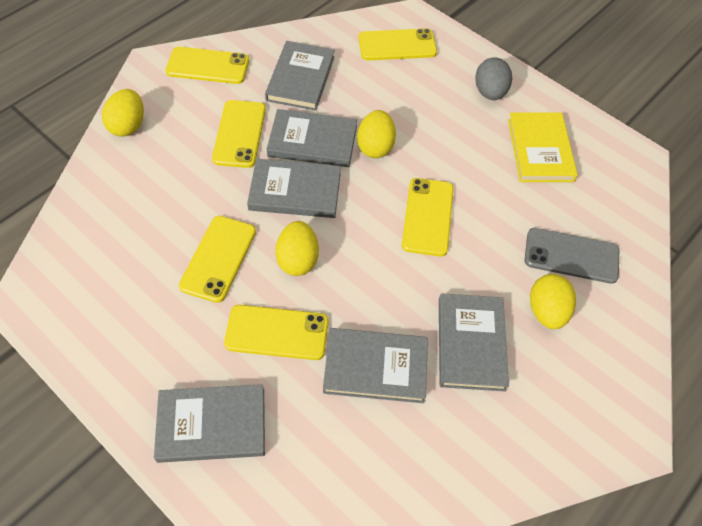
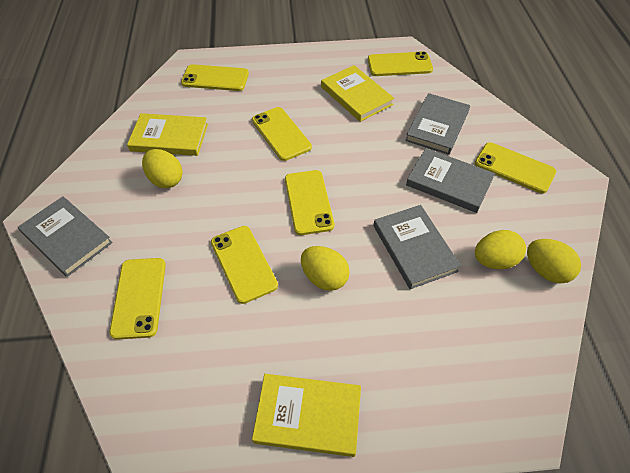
grey book: 6 -> 4
grey egg: 1 -> 0
grey phone: 1 -> 0
yellow book: 1 -> 3
yellow phone: 6 -> 7

